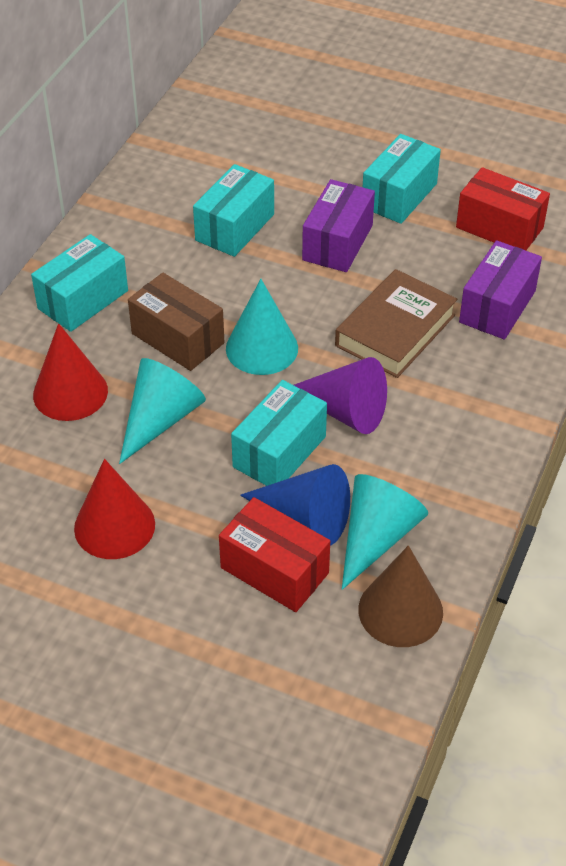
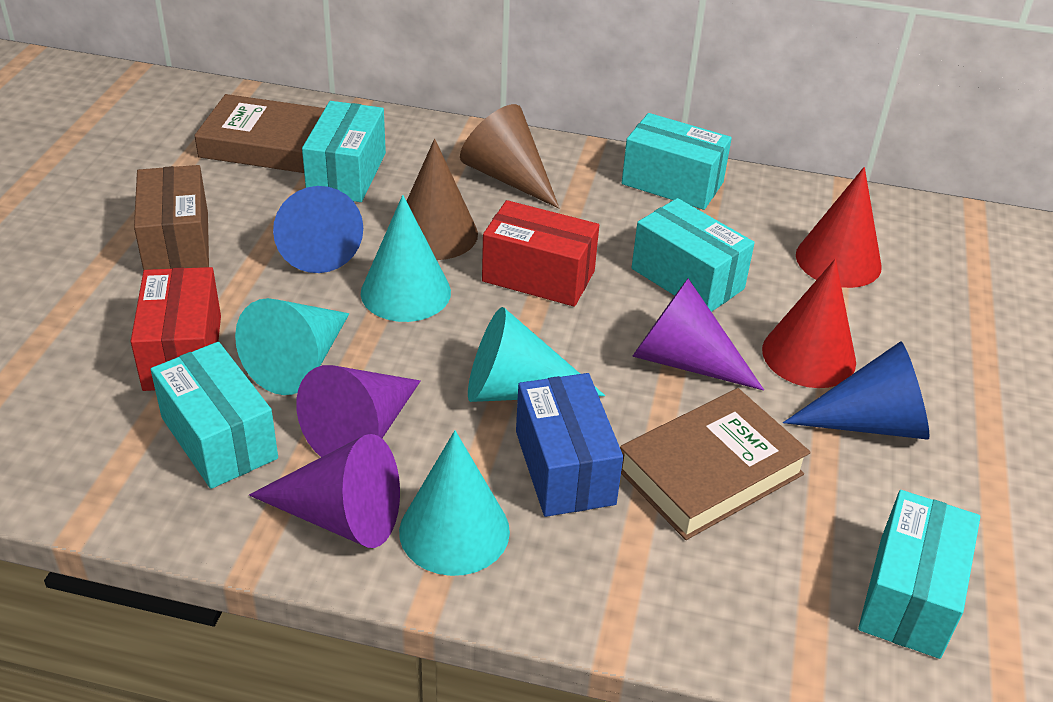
blue box: 0 -> 1
blue cone: 1 -> 2
brown book: 1 -> 2
brown cone: 1 -> 2
purple box: 2 -> 0
purple cone: 1 -> 3
turquoise box: 4 -> 5
turquoise cone: 3 -> 4

